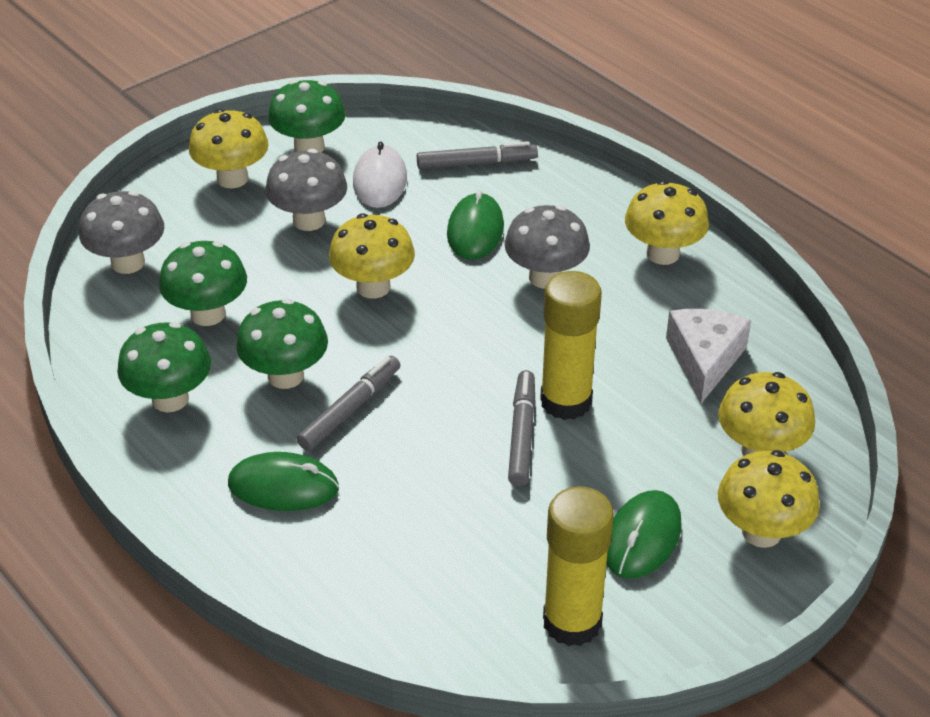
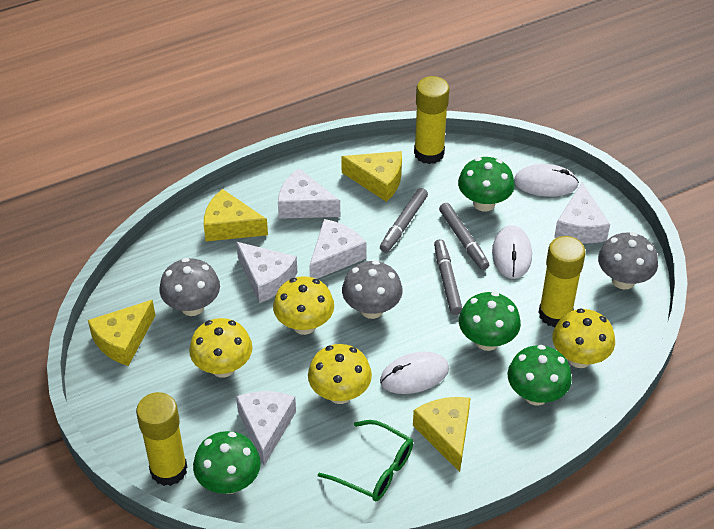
green glasses: 0 -> 1
green mouse: 3 -> 0
white cheese: 1 -> 5
white mouse: 1 -> 3
yellow cheese: 0 -> 4
yellow glue stick: 2 -> 3
yellow mushroom: 5 -> 4

